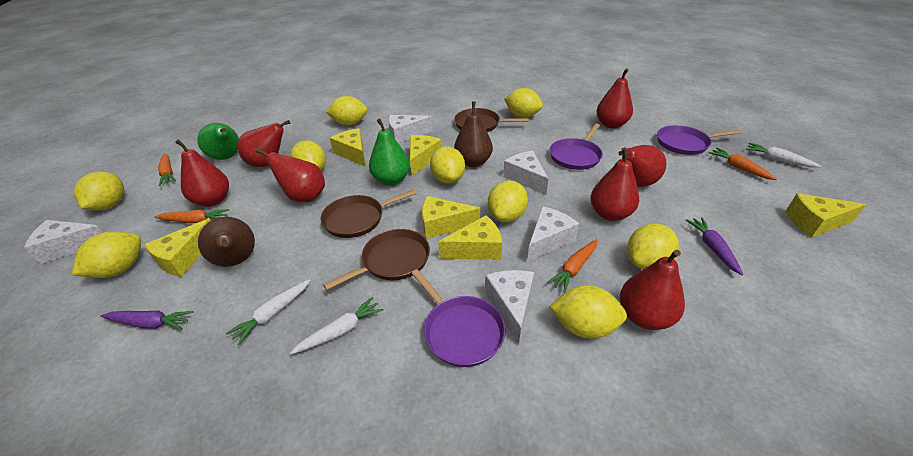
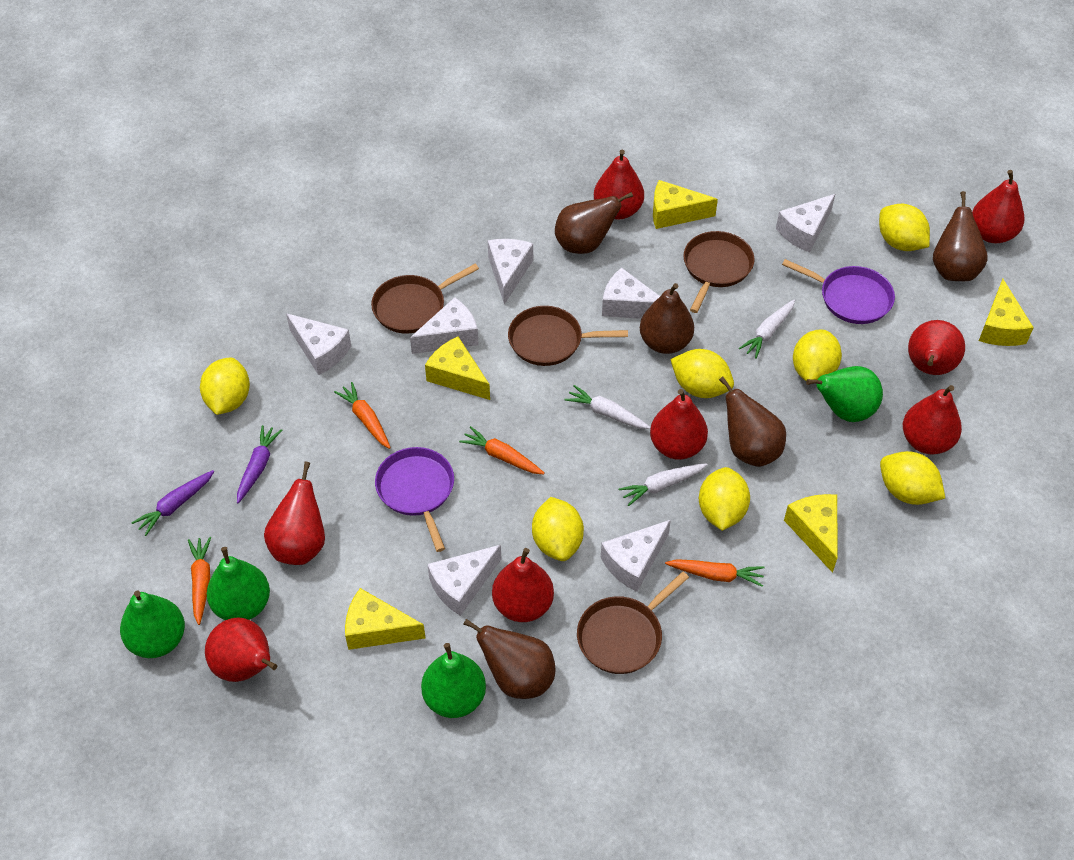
brown pan: 3 -> 4
brown pear: 2 -> 5
green pear: 2 -> 4
purple pan: 3 -> 2
red pear: 7 -> 8
white cheese: 5 -> 7
yellow cheese: 6 -> 5
yellow lemon: 9 -> 7

